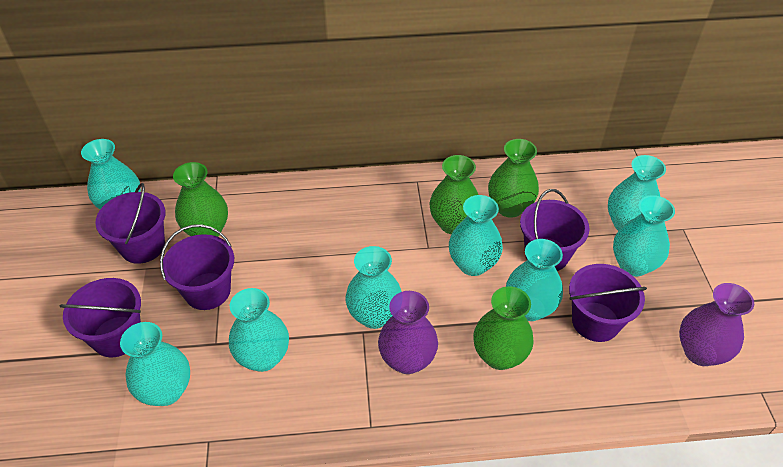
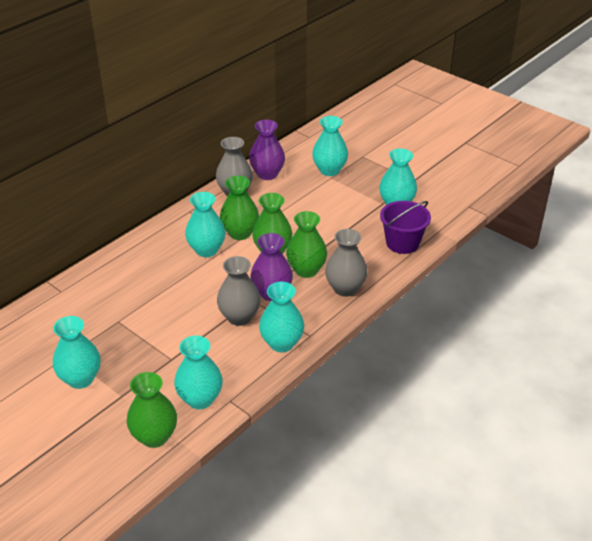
grey vase: 0 -> 3
purple bucket: 5 -> 1
turquoise vase: 8 -> 6

